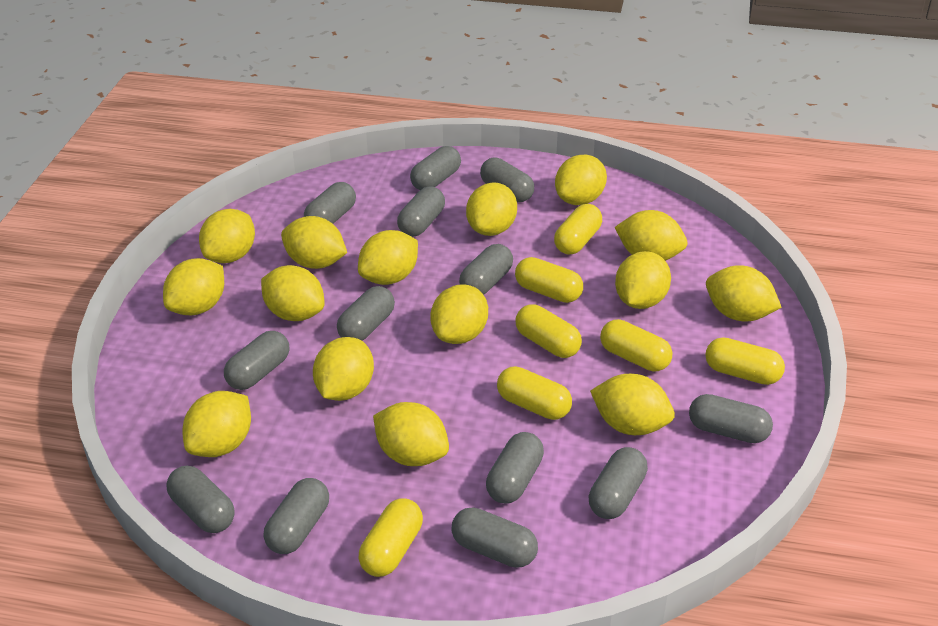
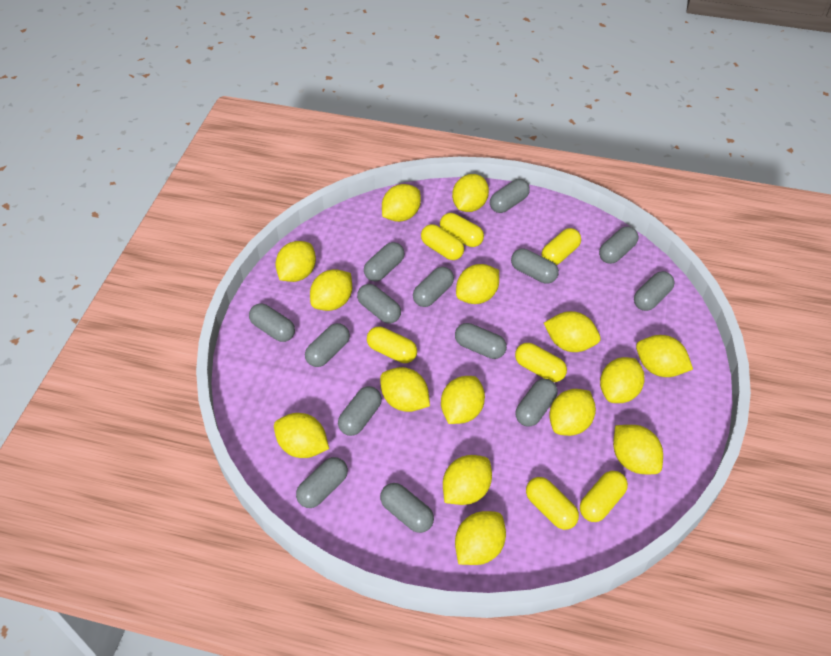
grey capsule: 13 -> 14

